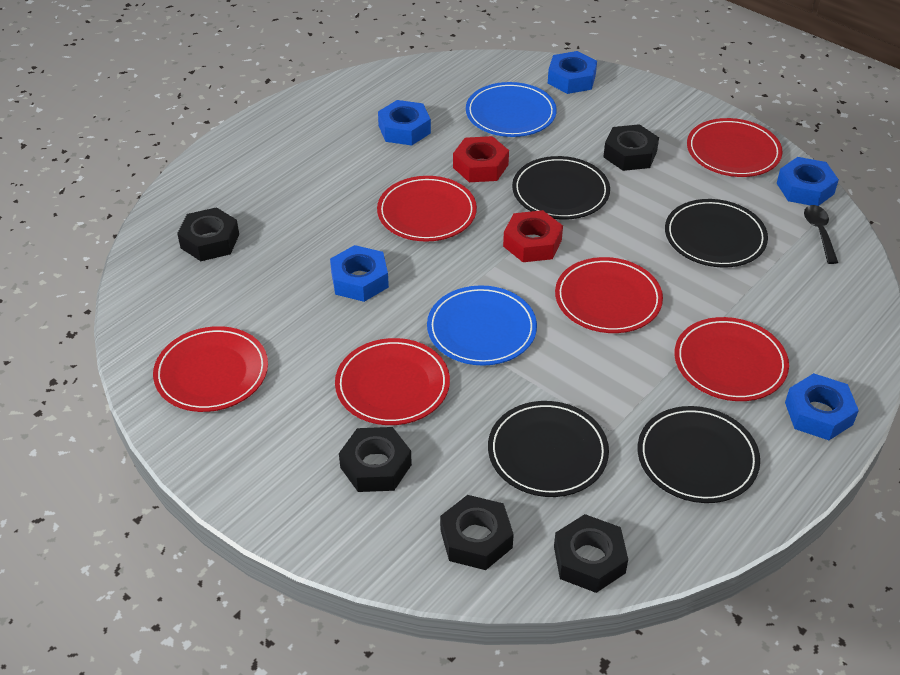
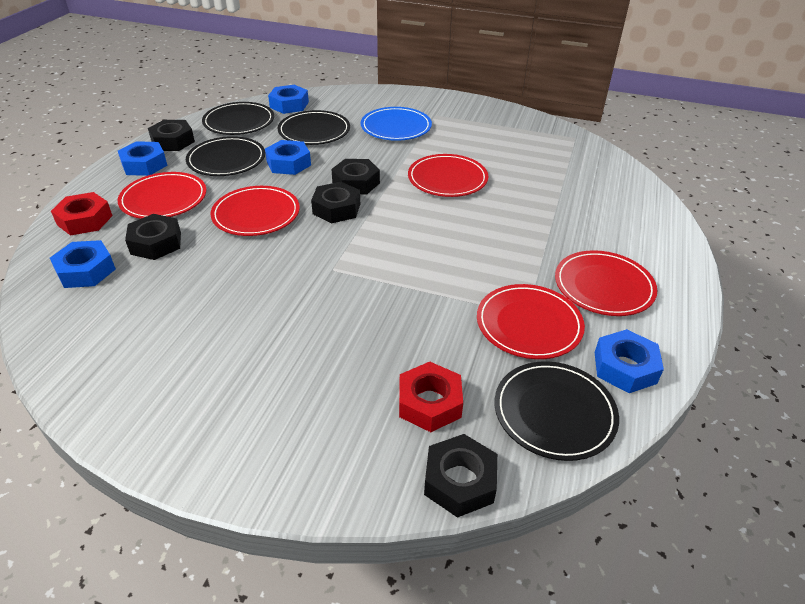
black spoon: 1 -> 0
blue plate: 2 -> 1
red plate: 6 -> 5

